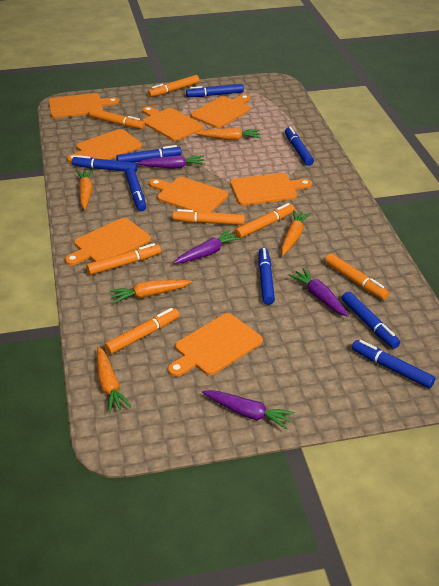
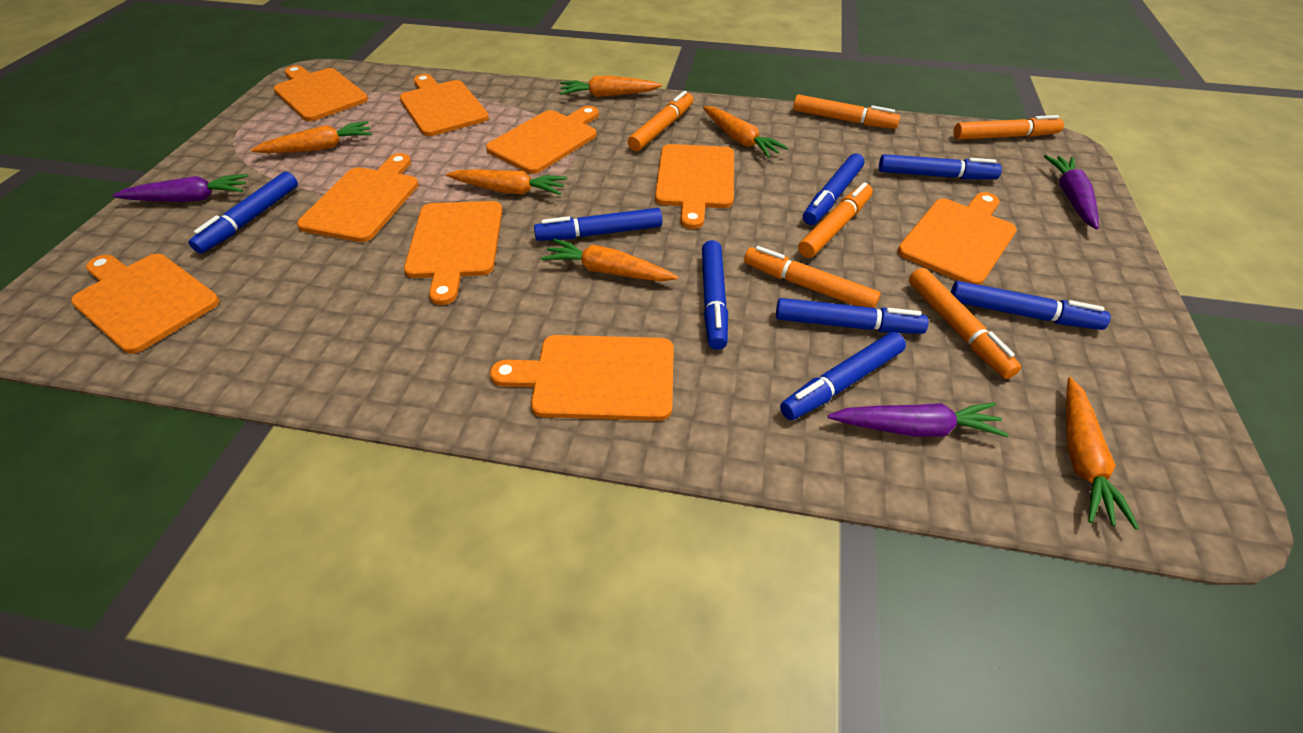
orange carrot: 5 -> 6
orange cutting board: 8 -> 9
orange marker: 7 -> 6
purple carrot: 4 -> 3

